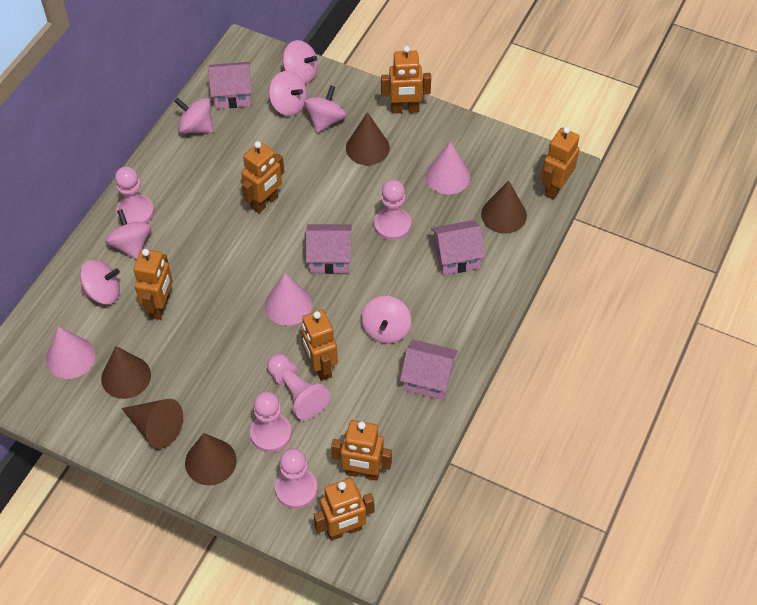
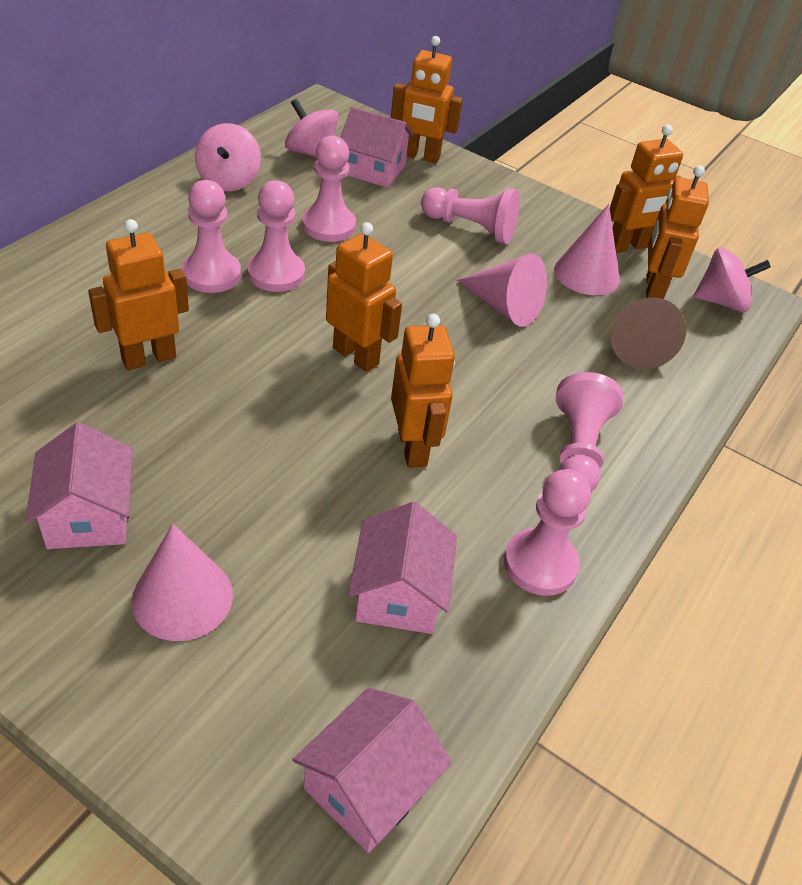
brown cone: 5 -> 1
orange robot: 7 -> 6
pink pawn: 5 -> 6
pink spinning top: 7 -> 3

